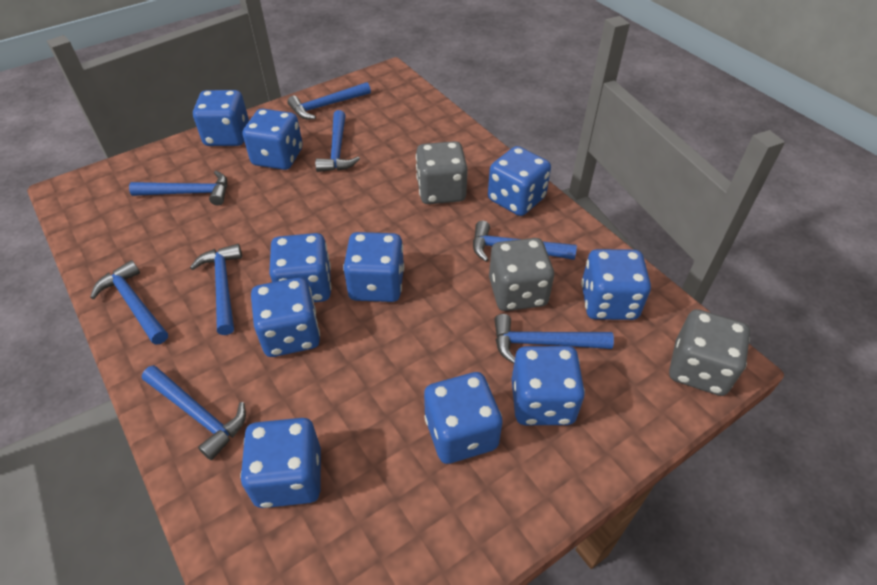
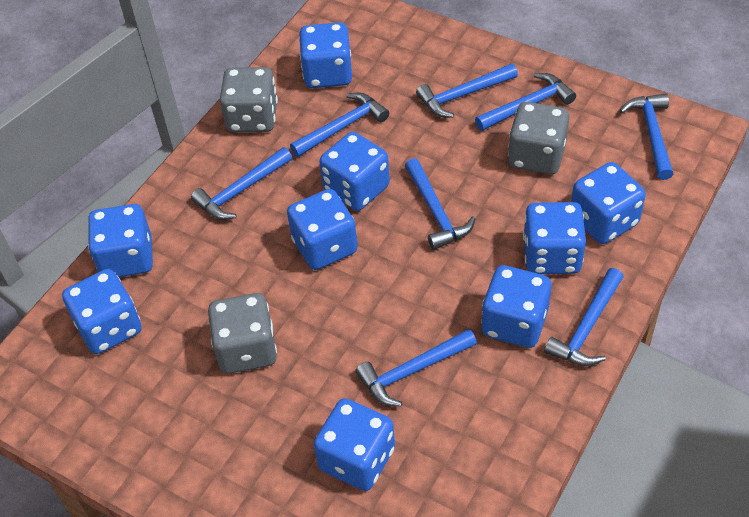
blue dice: 10 -> 9

